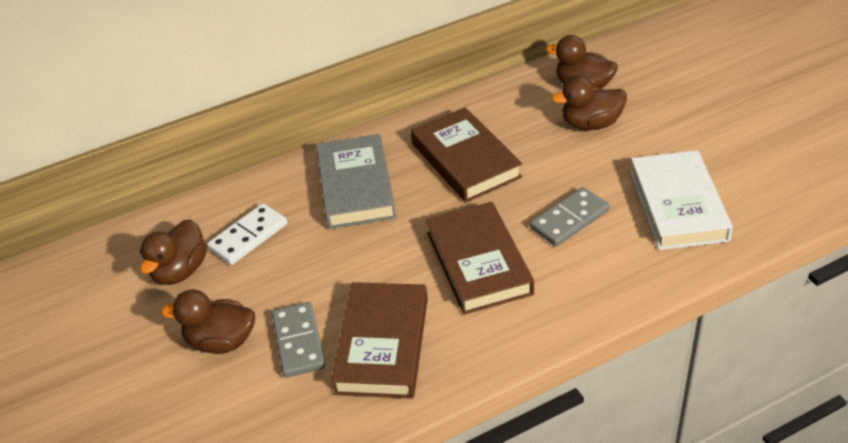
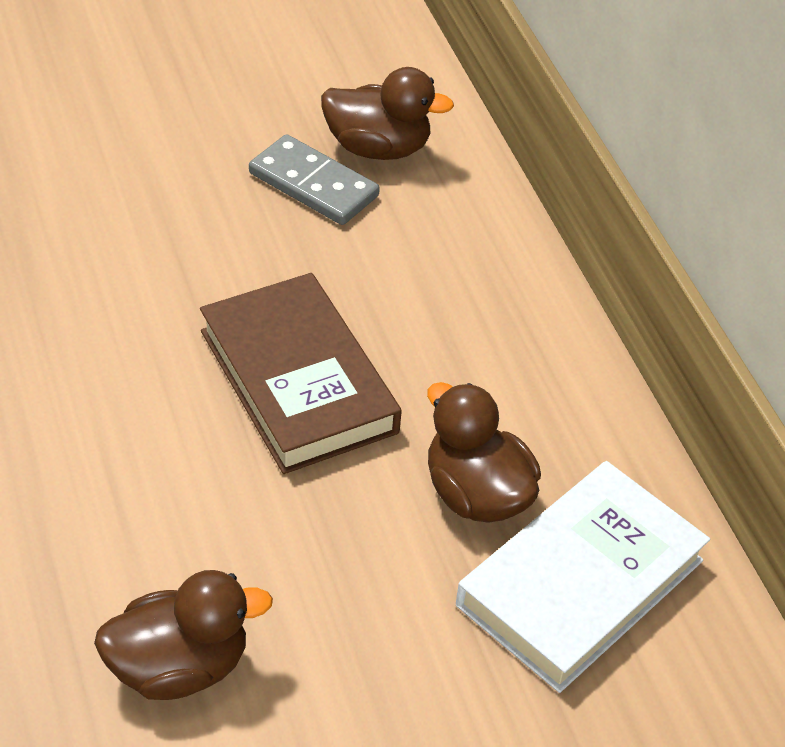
brown book: 3 -> 1
brown duck: 4 -> 3
grey book: 1 -> 0
grey domino: 2 -> 1
white domino: 1 -> 0

